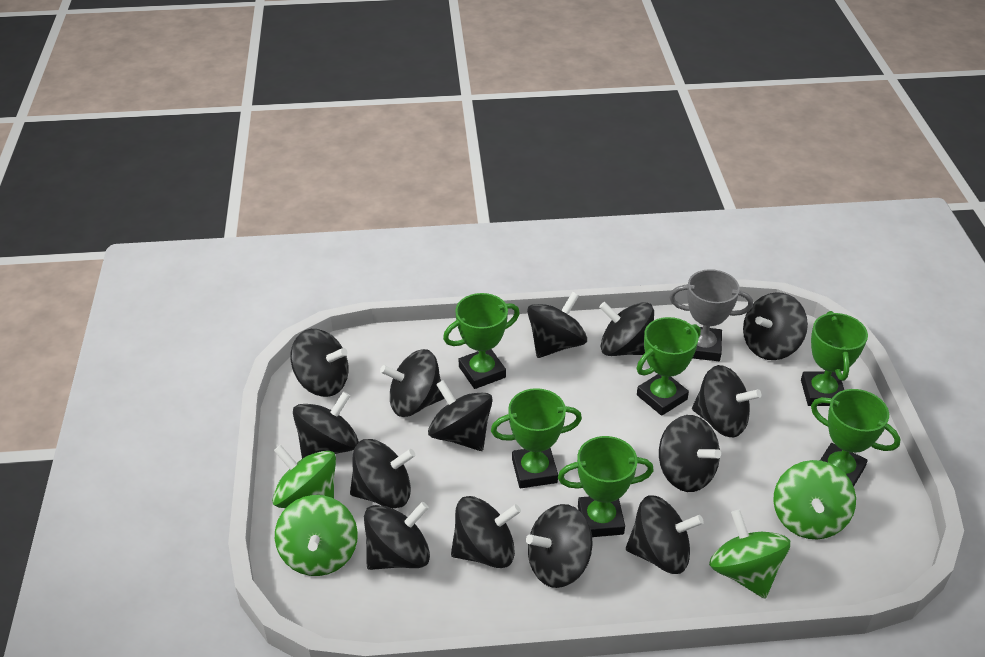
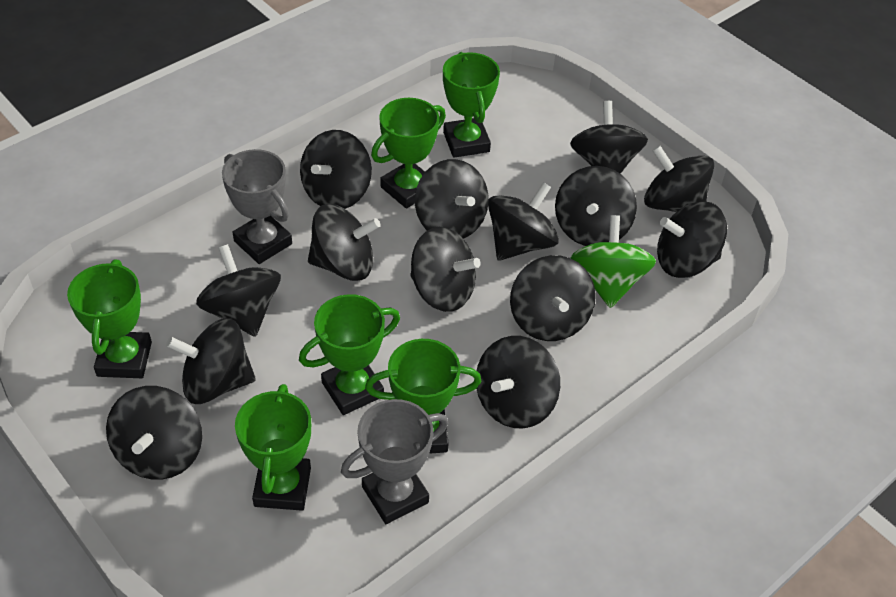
green spinning top: 4 -> 1
grey trophy: 1 -> 2

